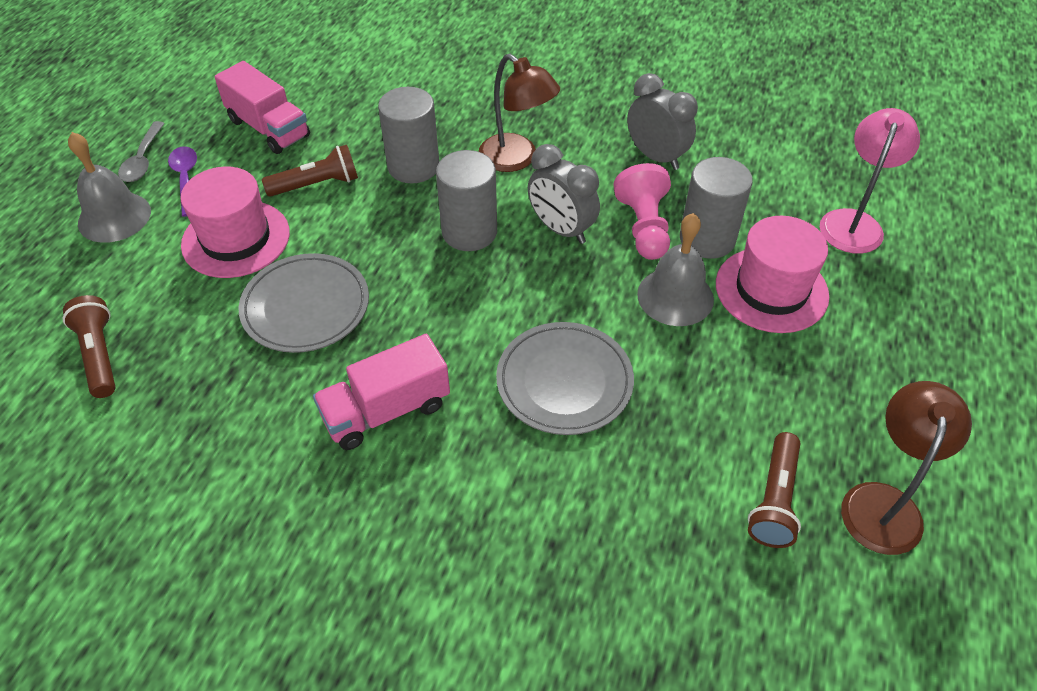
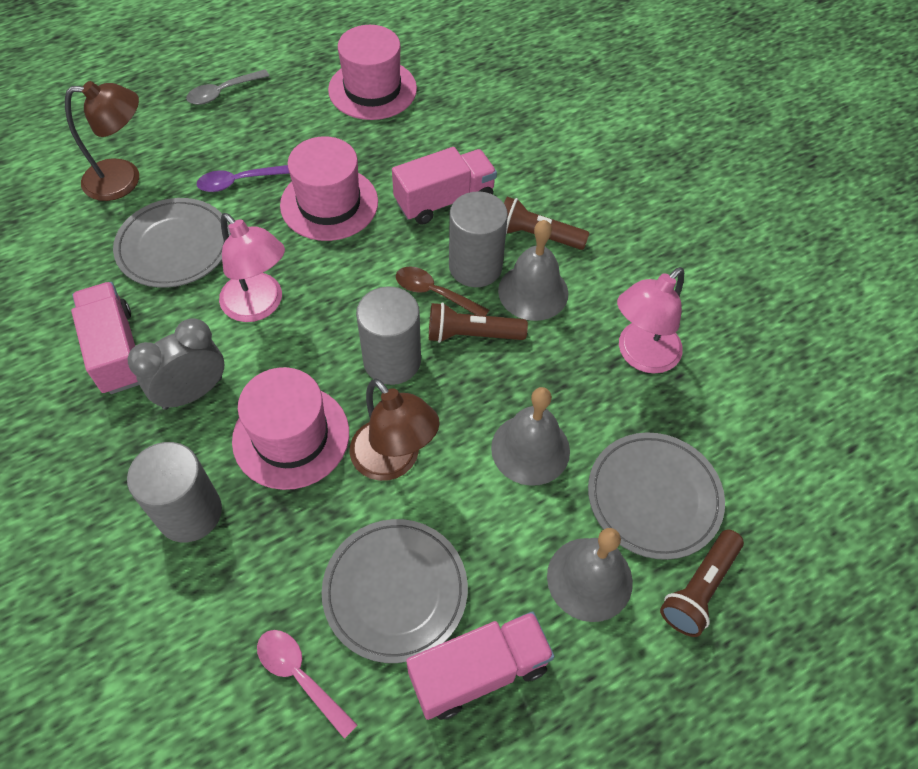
brown spoon: 0 -> 1
grey bell: 2 -> 3
grey clock: 2 -> 1
grey plate: 2 -> 3
pink hat: 2 -> 3
pink lamp: 1 -> 2
pink pawn: 1 -> 0
pink spoon: 0 -> 1
pink truck: 2 -> 3

